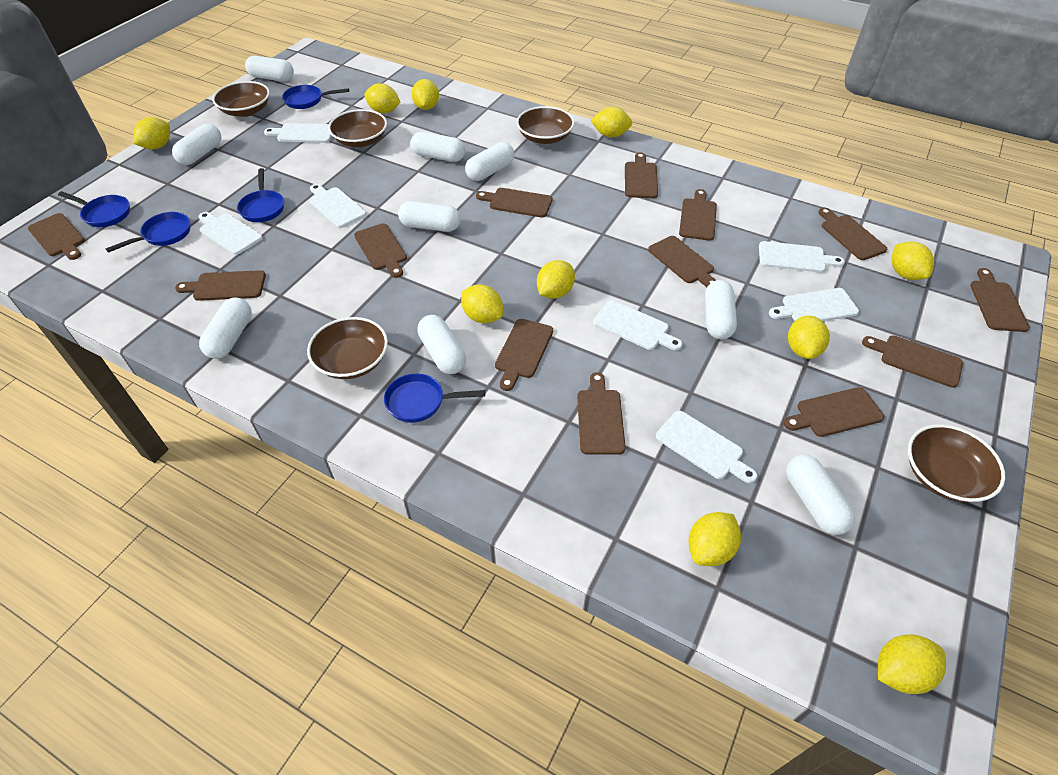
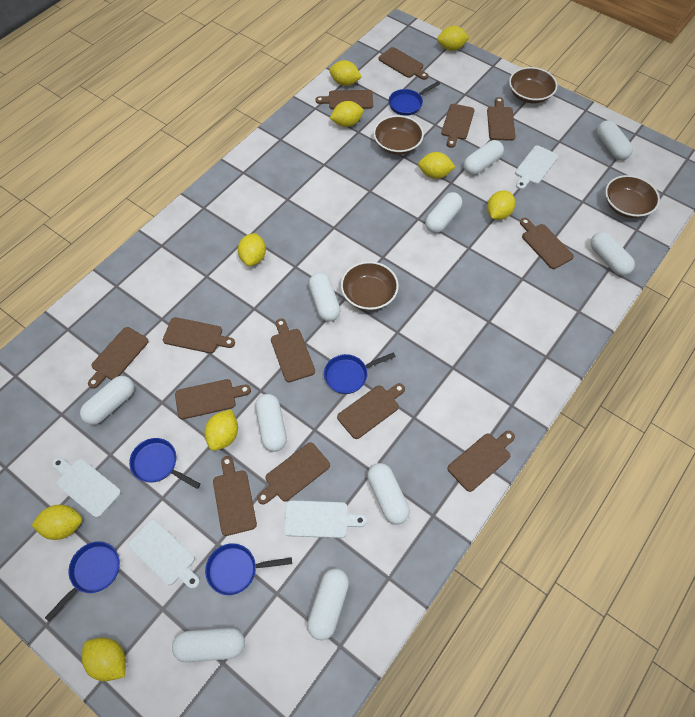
brown bowl: 5 -> 4
white capsule: 9 -> 10
white cutting board: 7 -> 4
yellow lemon: 10 -> 9

